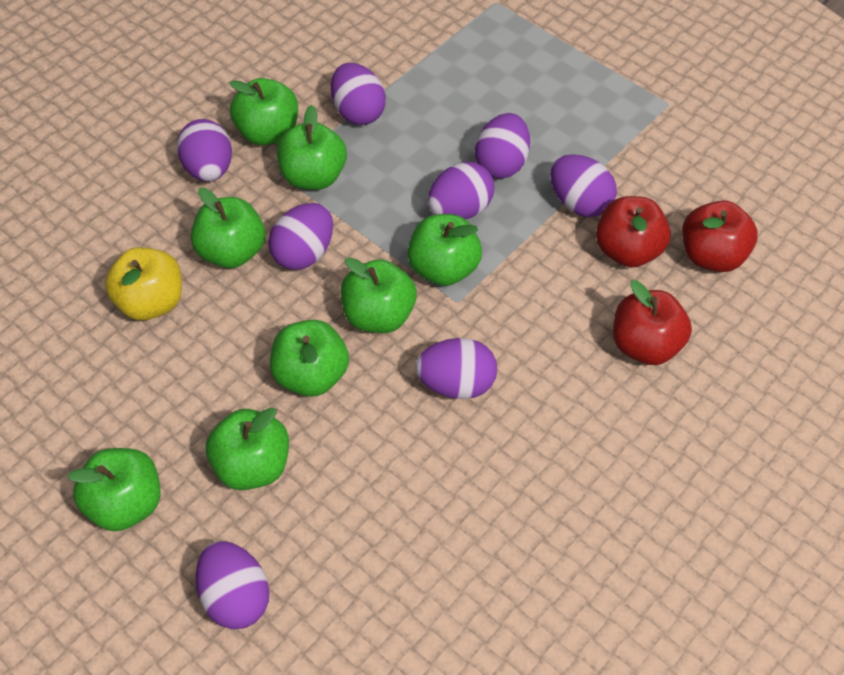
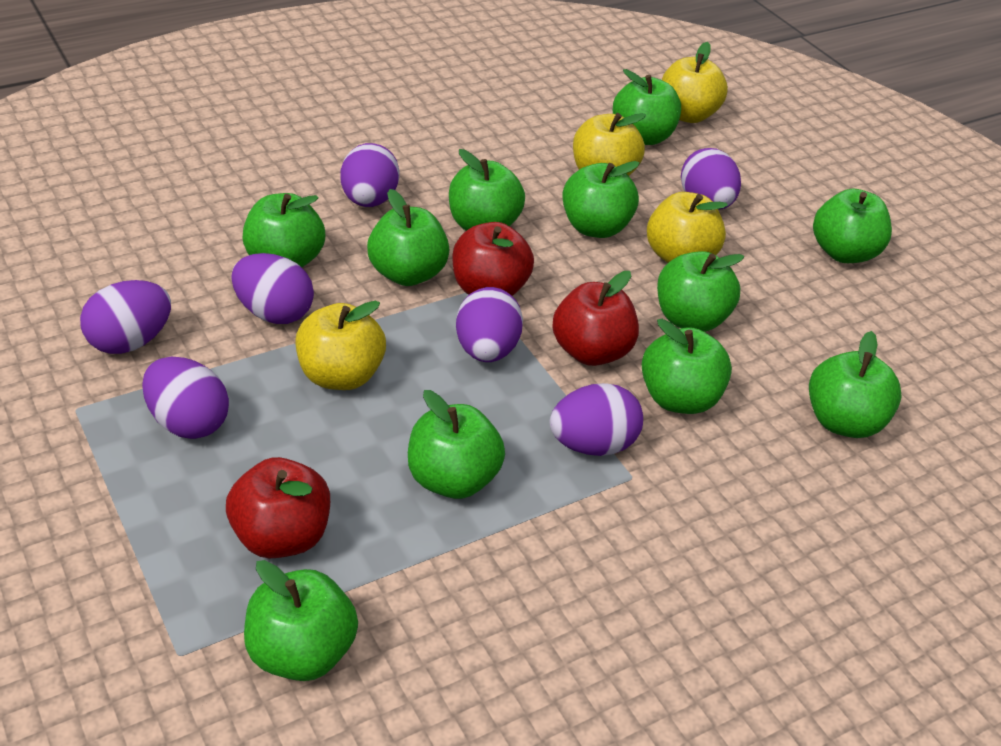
green apple: 8 -> 11
purple egg: 8 -> 7
yellow apple: 1 -> 4

